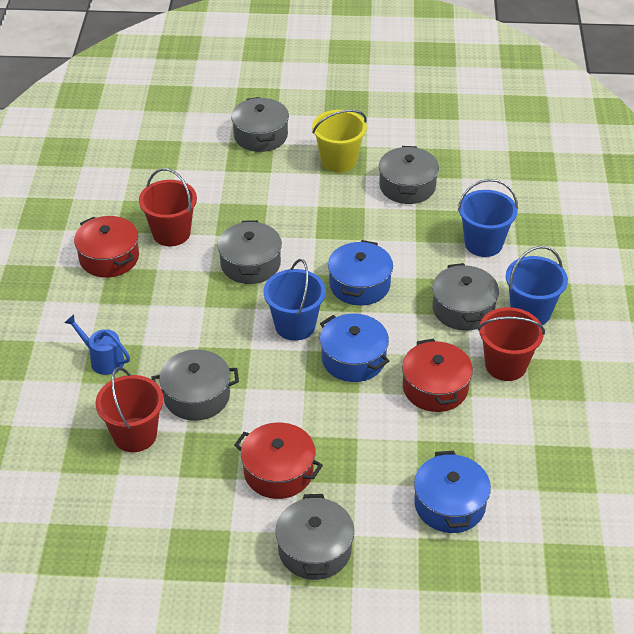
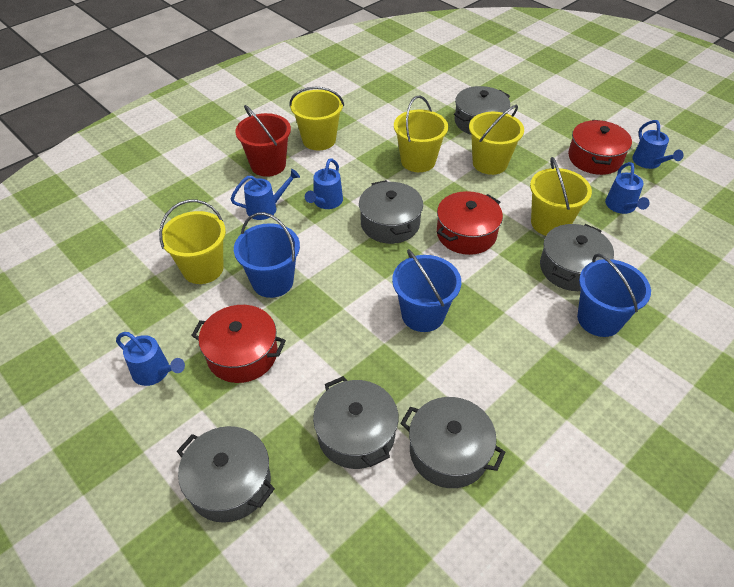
blue pot: 3 -> 0
blue watering can: 1 -> 5
red bucket: 3 -> 1
yellow bucket: 1 -> 5

